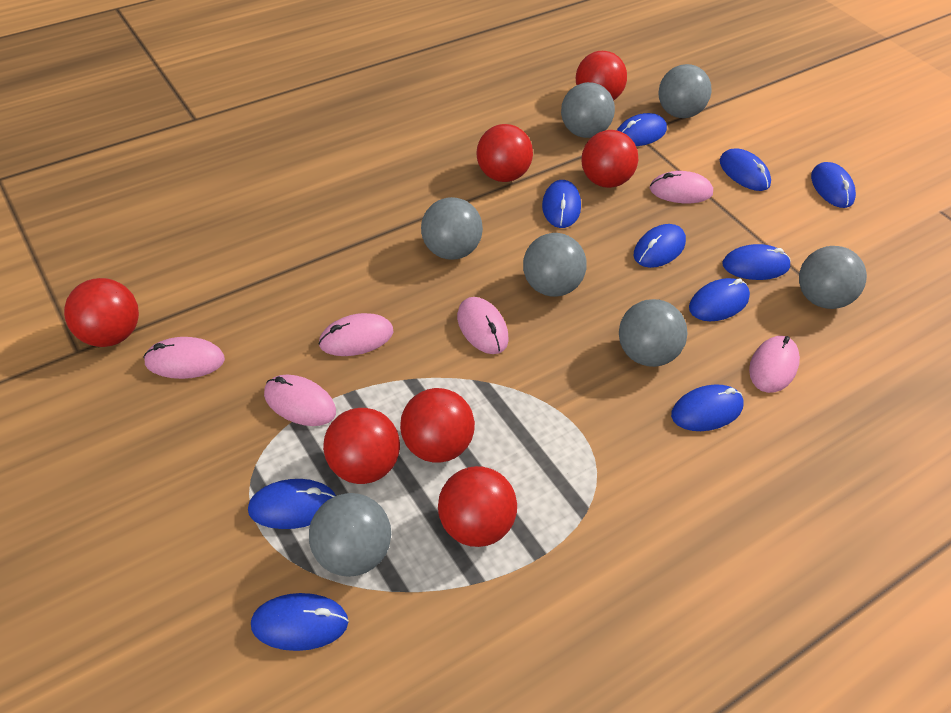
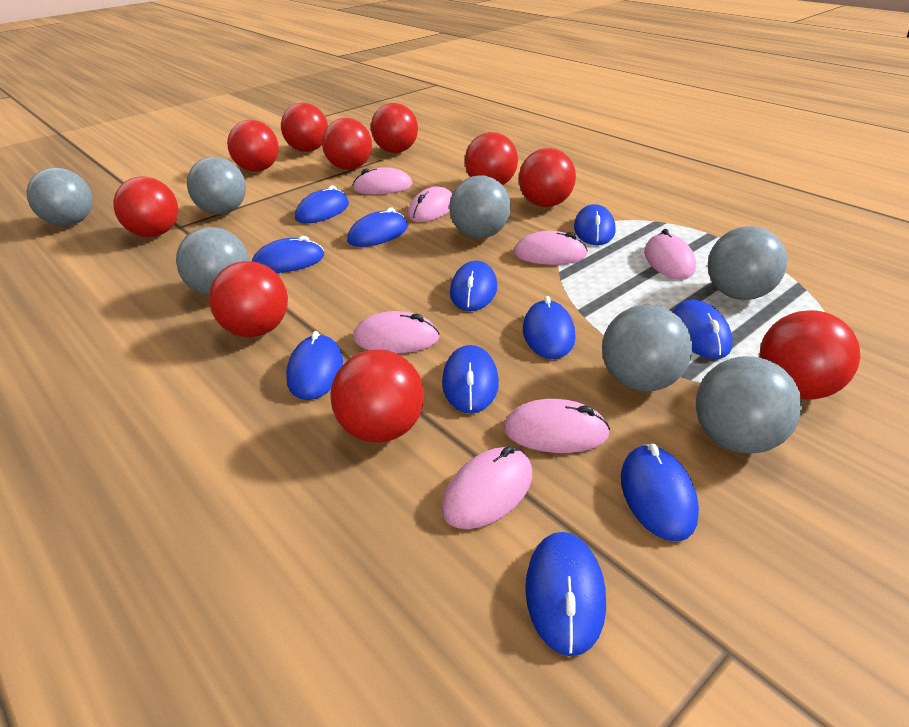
blue mouse: 10 -> 11
pink mouse: 6 -> 7
red ball: 7 -> 10

